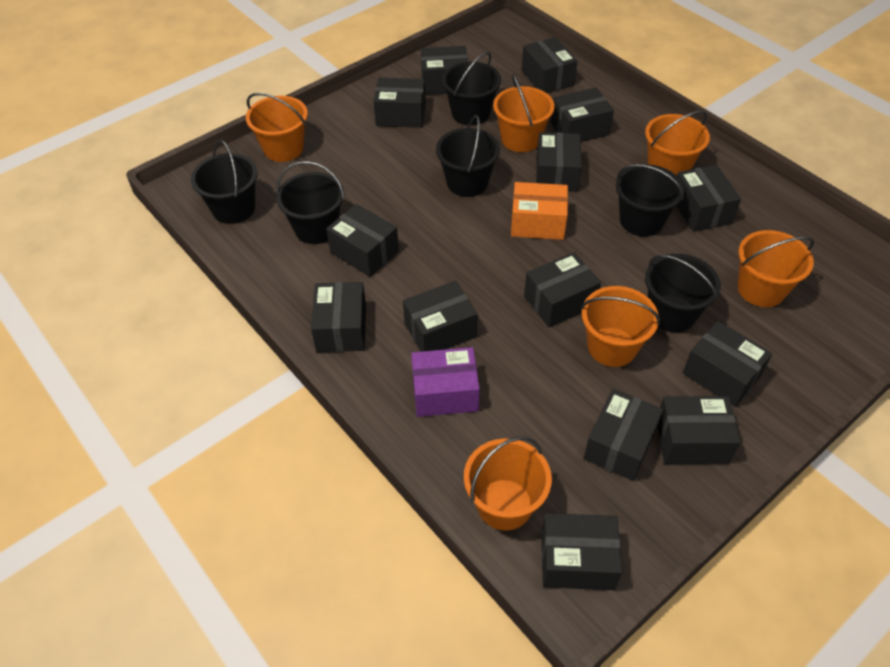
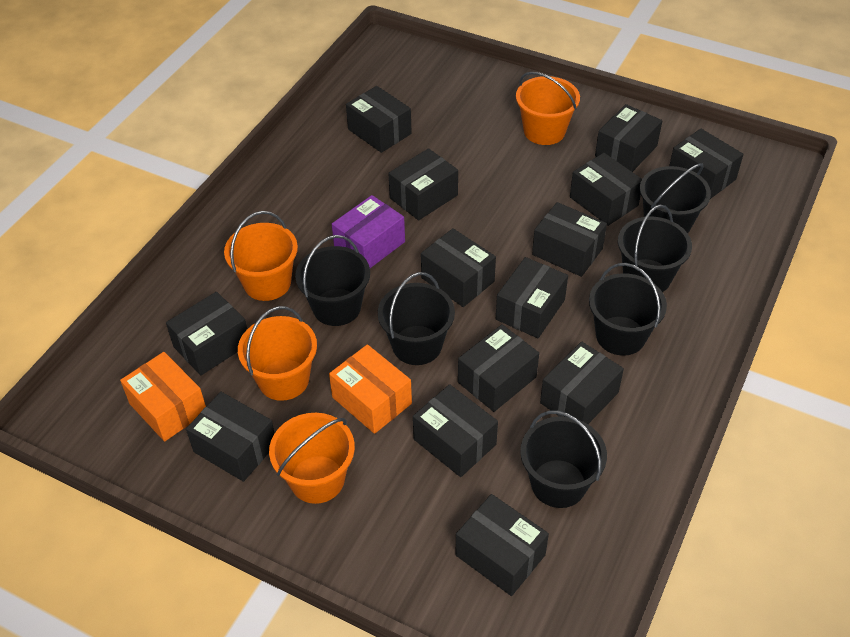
orange box: 1 -> 2
orange bucket: 6 -> 4

